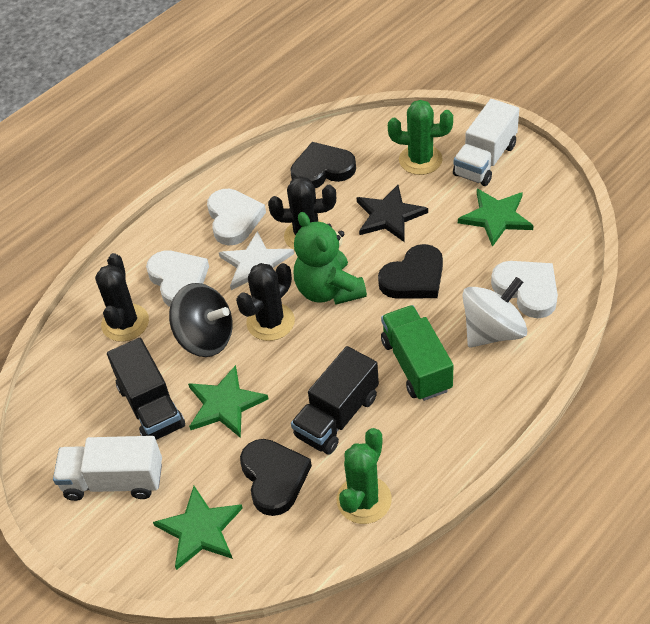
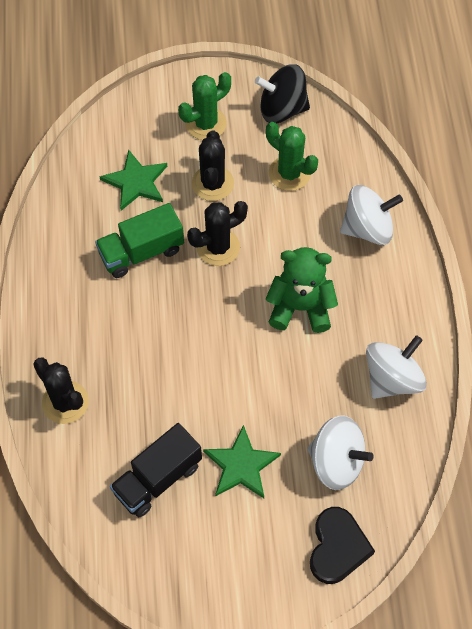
black heart: 3 -> 1
black star: 1 -> 0
black truck: 2 -> 1
green star: 3 -> 2
white heart: 3 -> 0
white spinning top: 1 -> 3
white star: 1 -> 0
white truck: 2 -> 0

